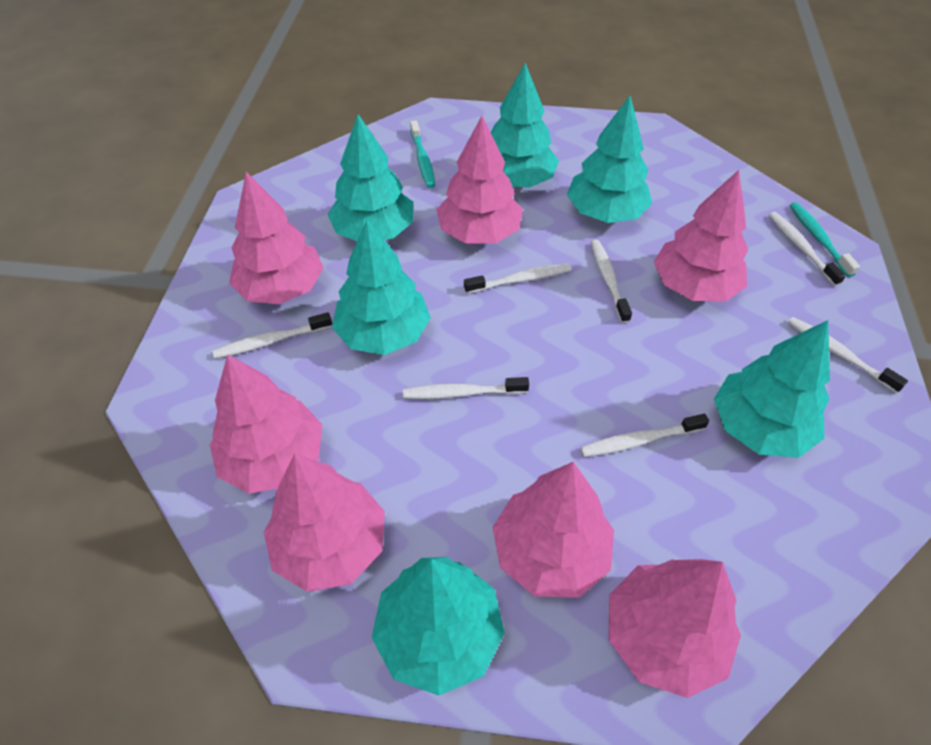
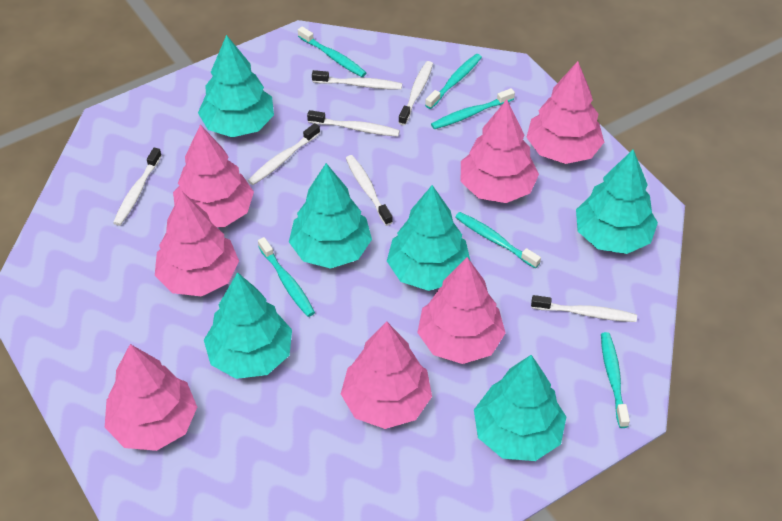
turquoise toothbrush: 2 -> 6

